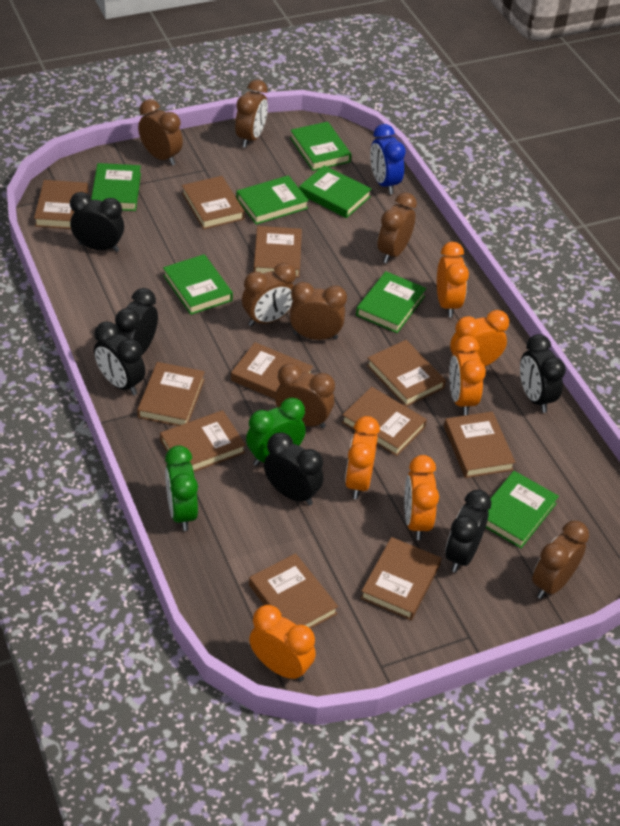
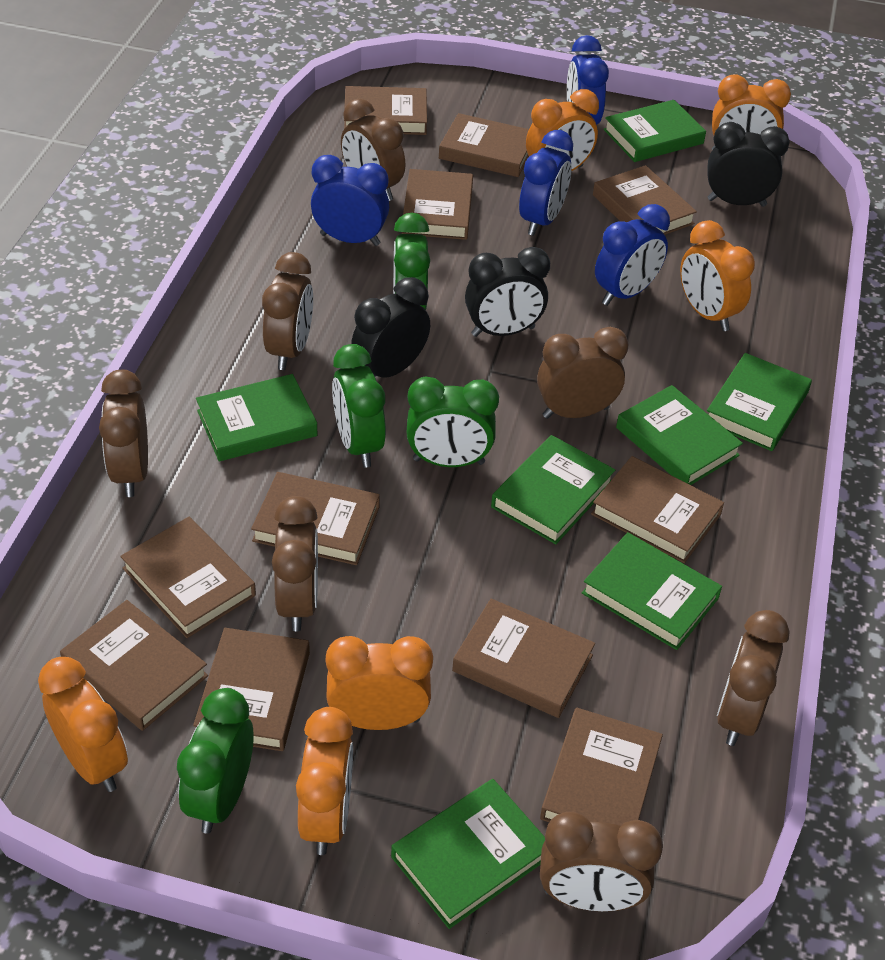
black clock: 6 -> 3
blue clock: 1 -> 4
green clock: 2 -> 4

